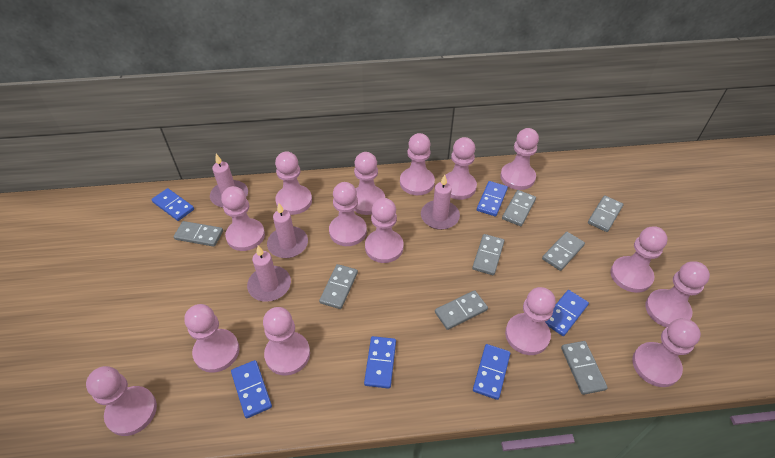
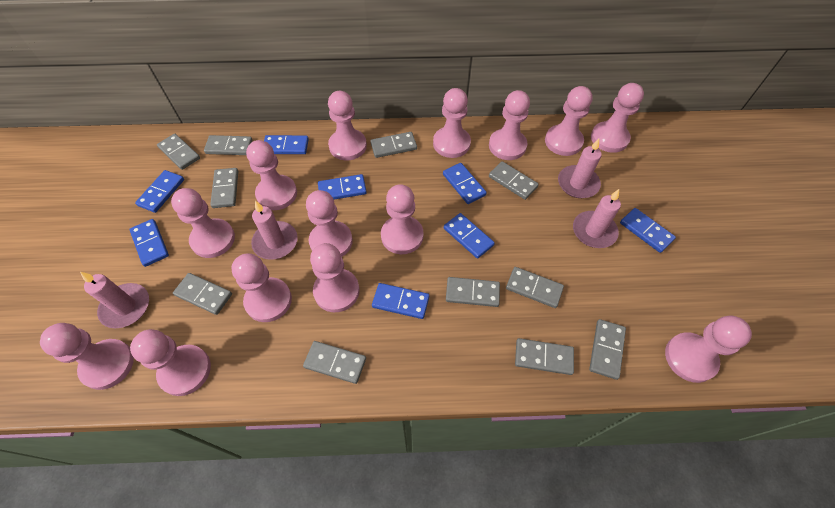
blue domino: 6 -> 8
grey domino: 8 -> 11
pink pawn: 15 -> 14

